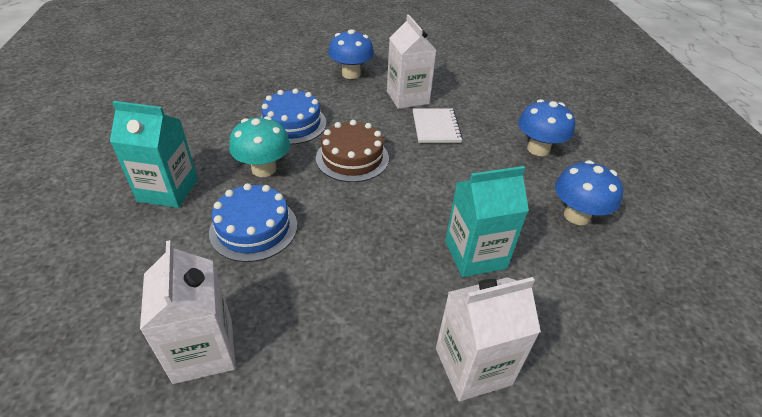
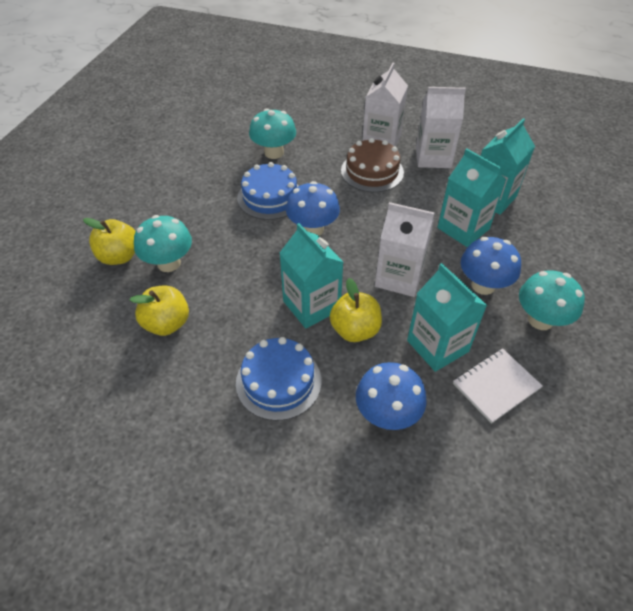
turquoise carton: 2 -> 4
turquoise mushroom: 1 -> 3
yellow apple: 0 -> 3

